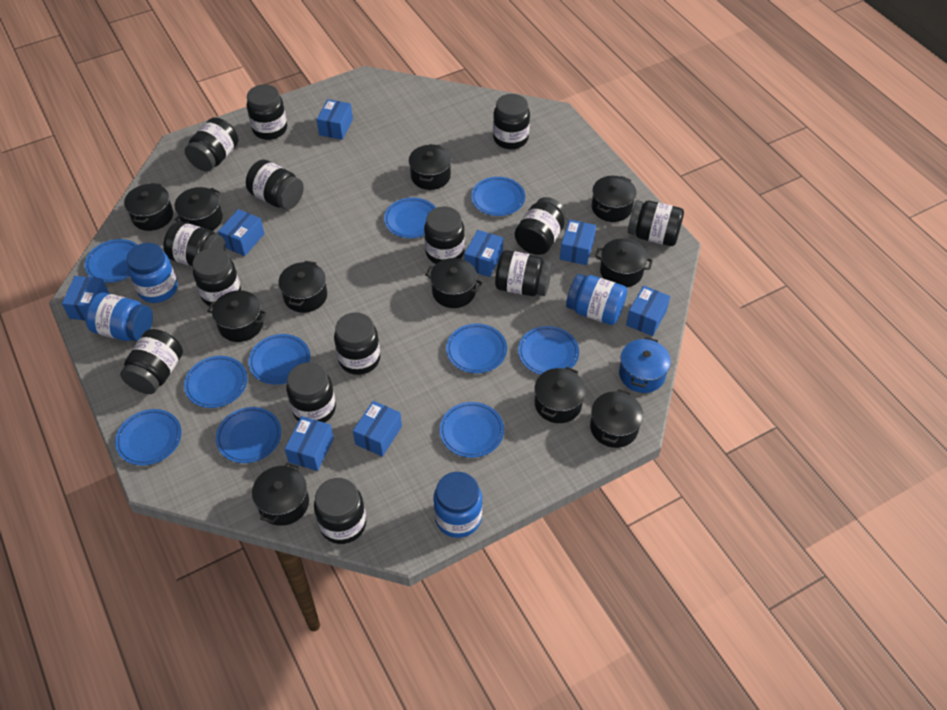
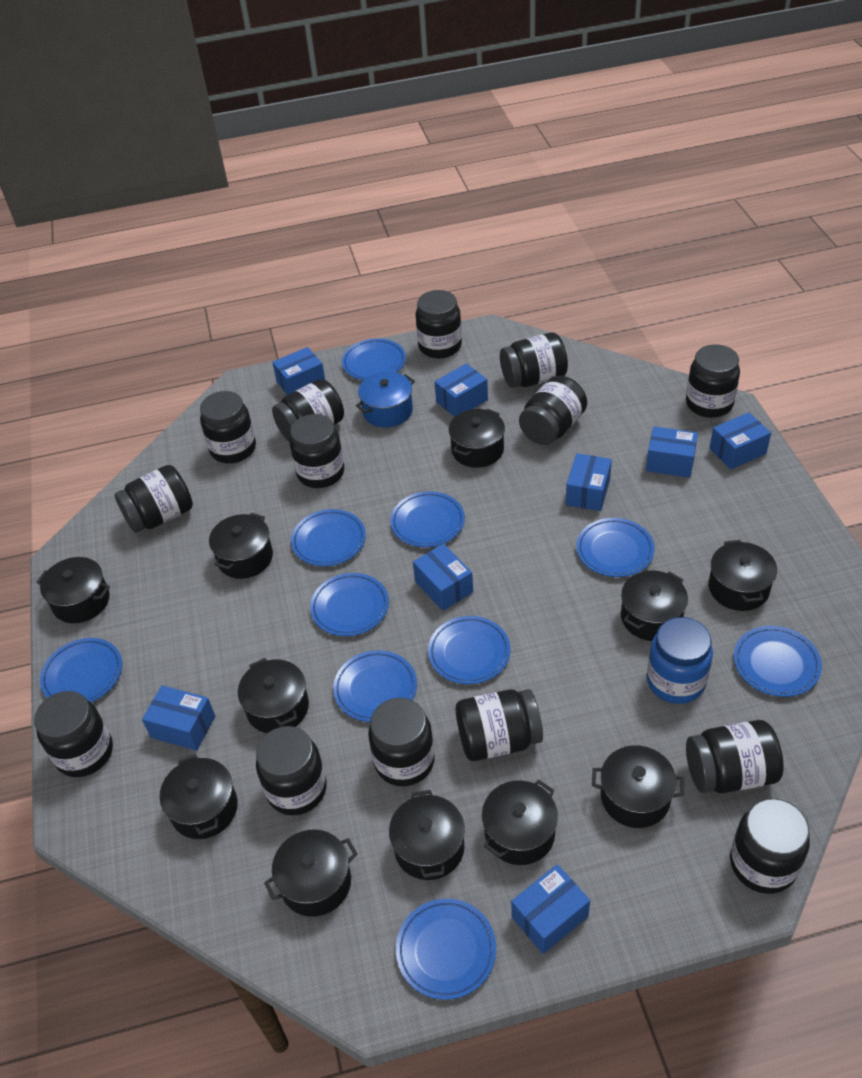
blue jar: 4 -> 1

